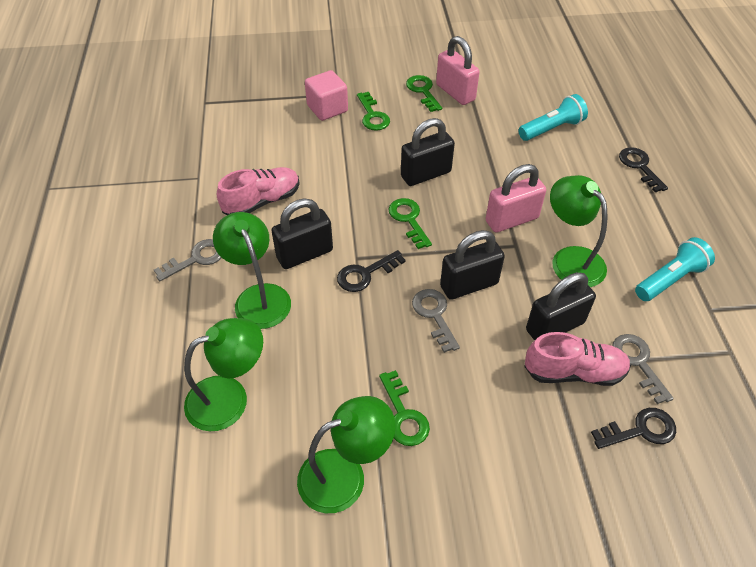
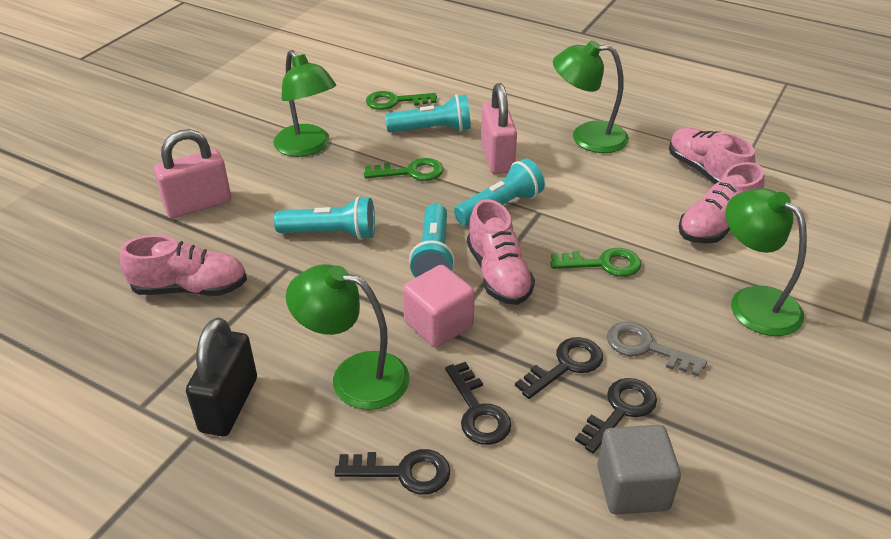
black key: 3 -> 4
black padlock: 4 -> 1
green key: 4 -> 3
grey cube: 0 -> 1
grey key: 3 -> 1
pink shoe: 2 -> 4
turquoise flashlight: 2 -> 4

